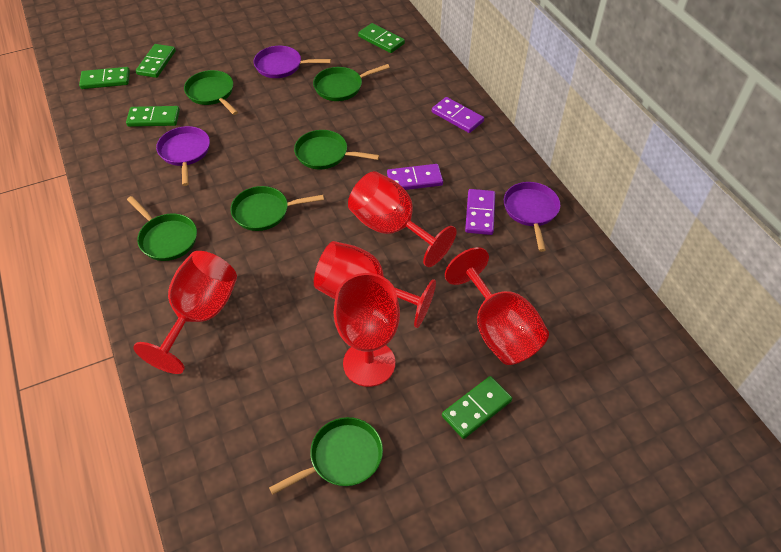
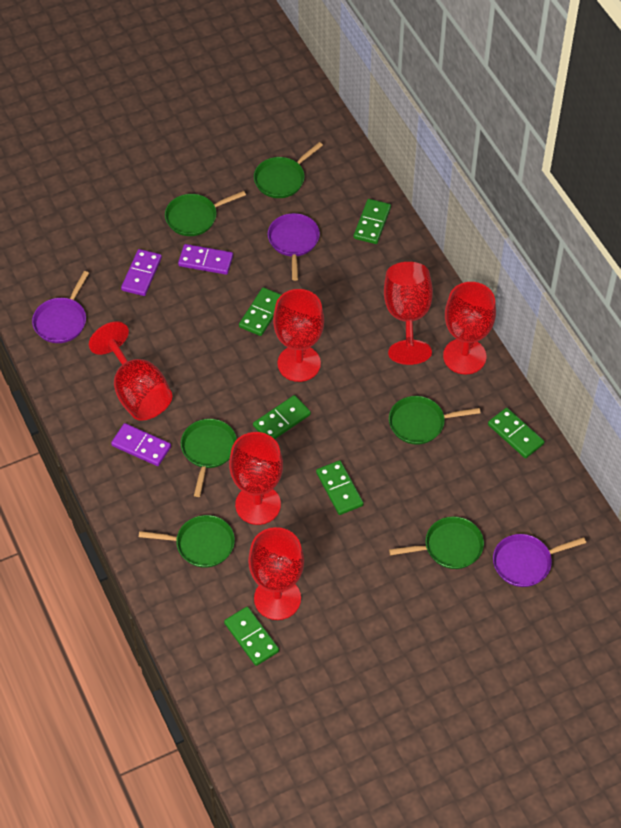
green domino: 5 -> 6
red goblet: 5 -> 6

